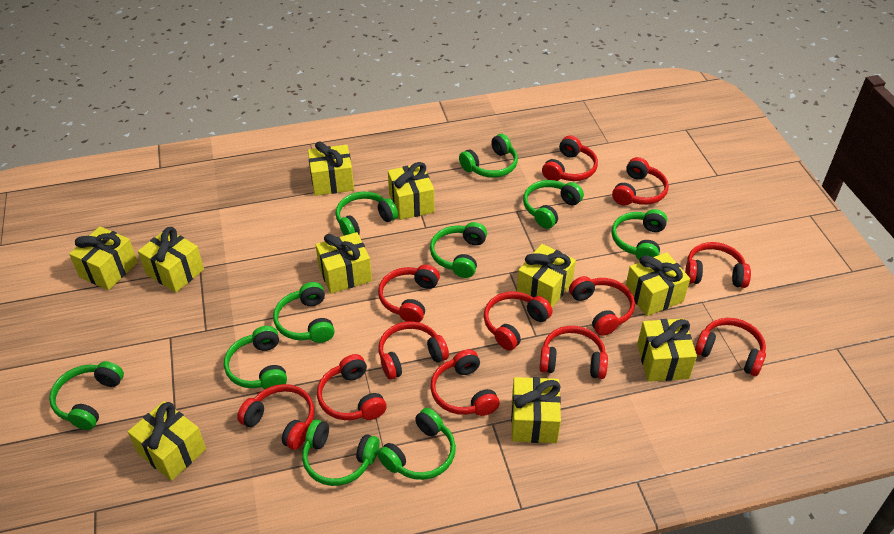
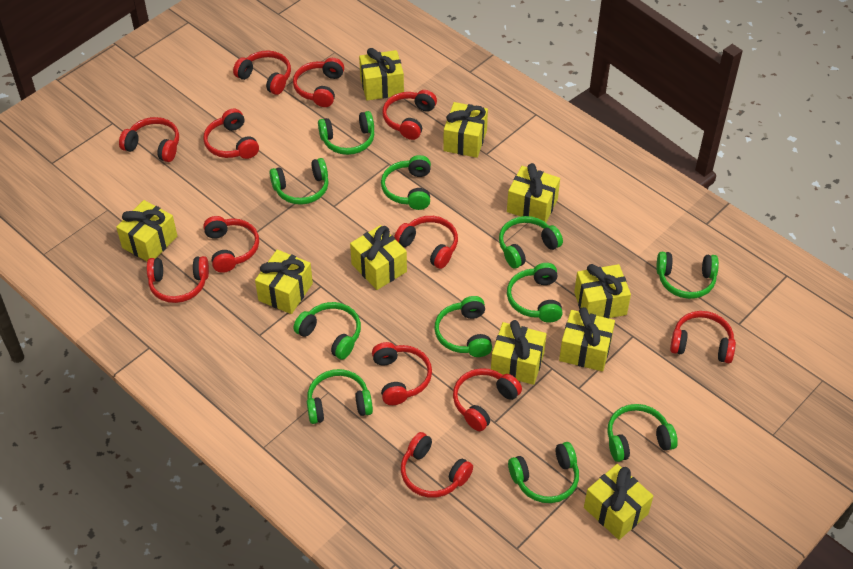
green headphones: 10 -> 11

